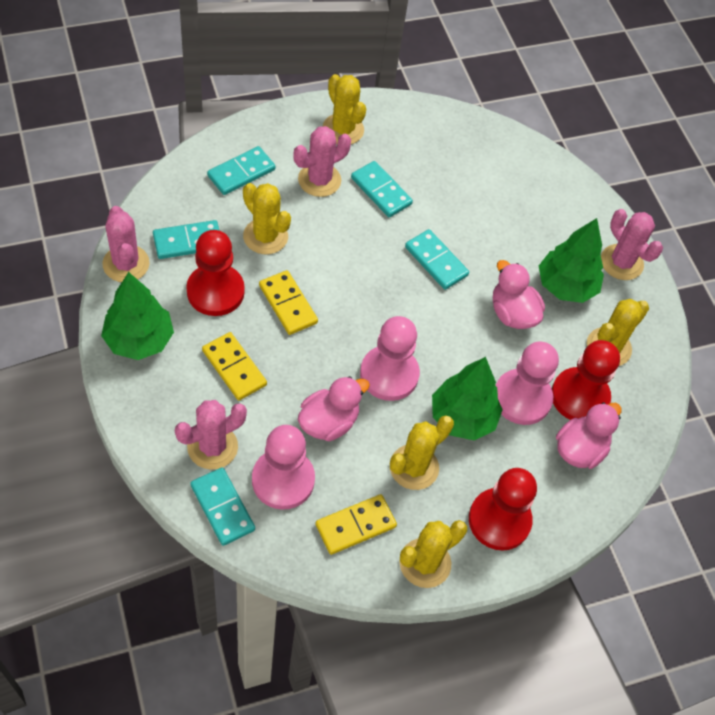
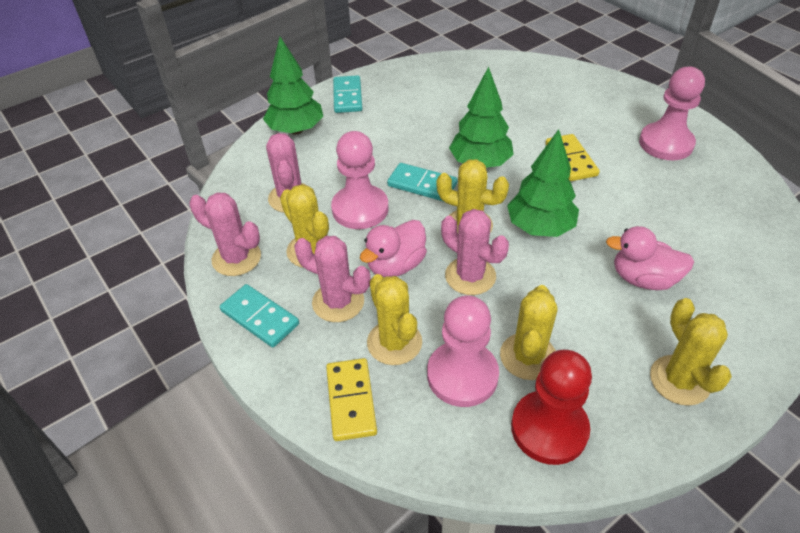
pink duck: 3 -> 2
red pawn: 3 -> 1
turquoise domino: 5 -> 3
yellow domino: 3 -> 2

